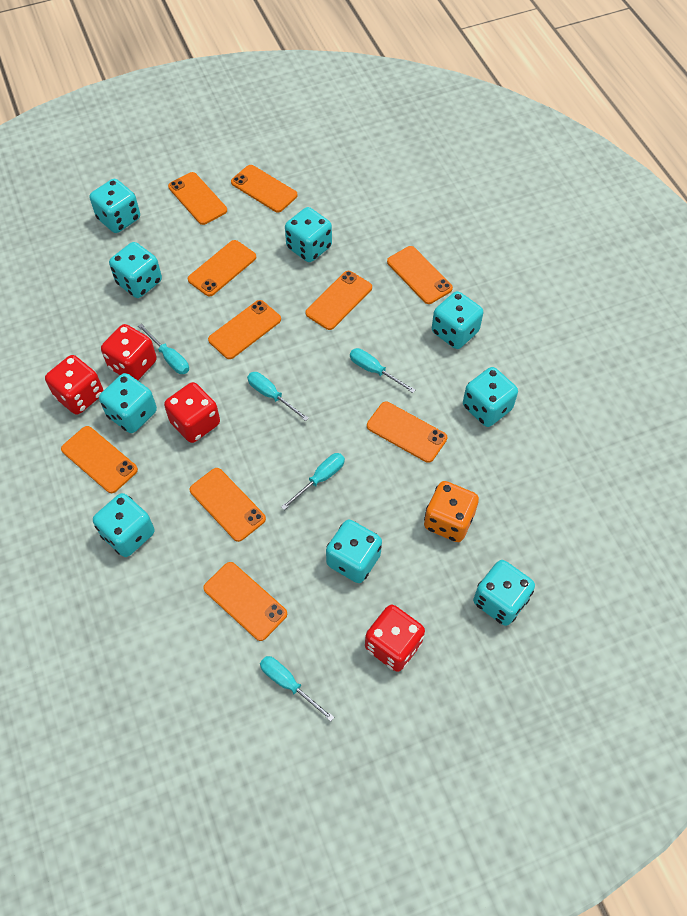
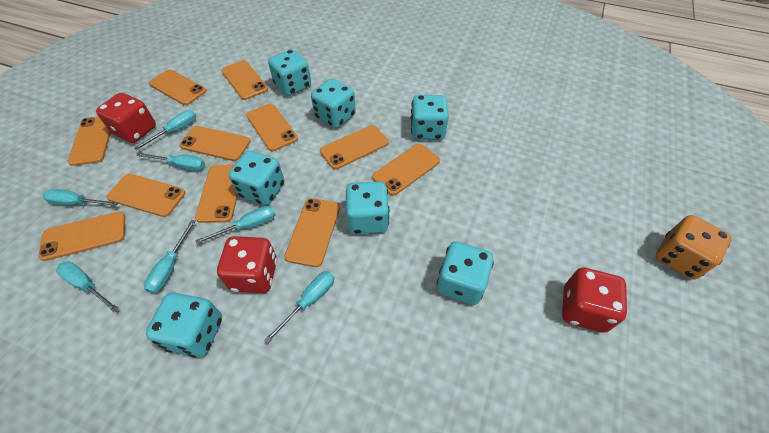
orange phone: 10 -> 11
red dice: 4 -> 3
turquoise dice: 9 -> 7
turquoise screwdriver: 5 -> 7

